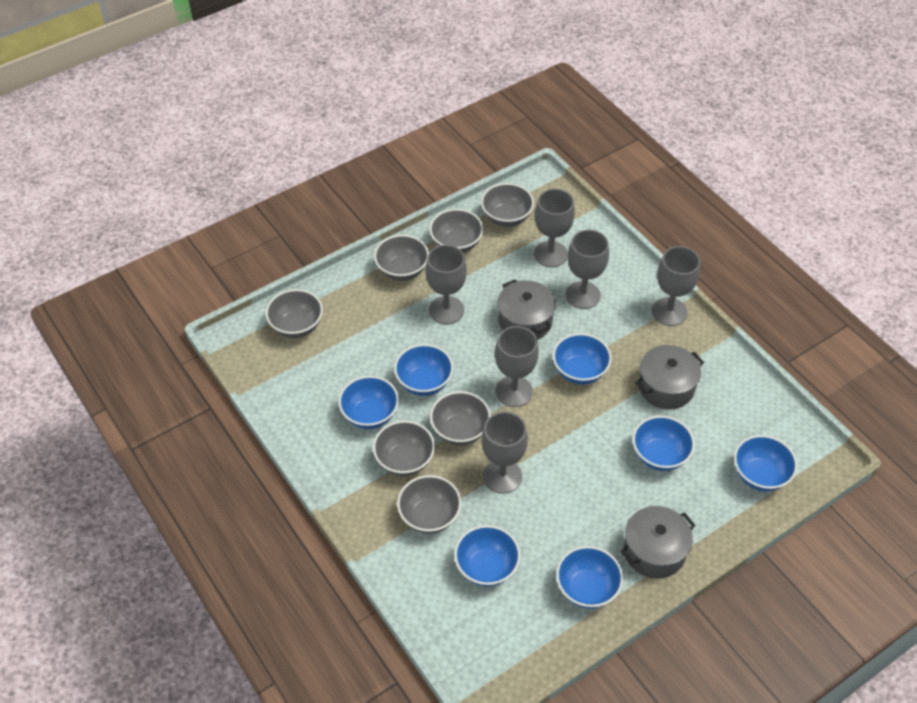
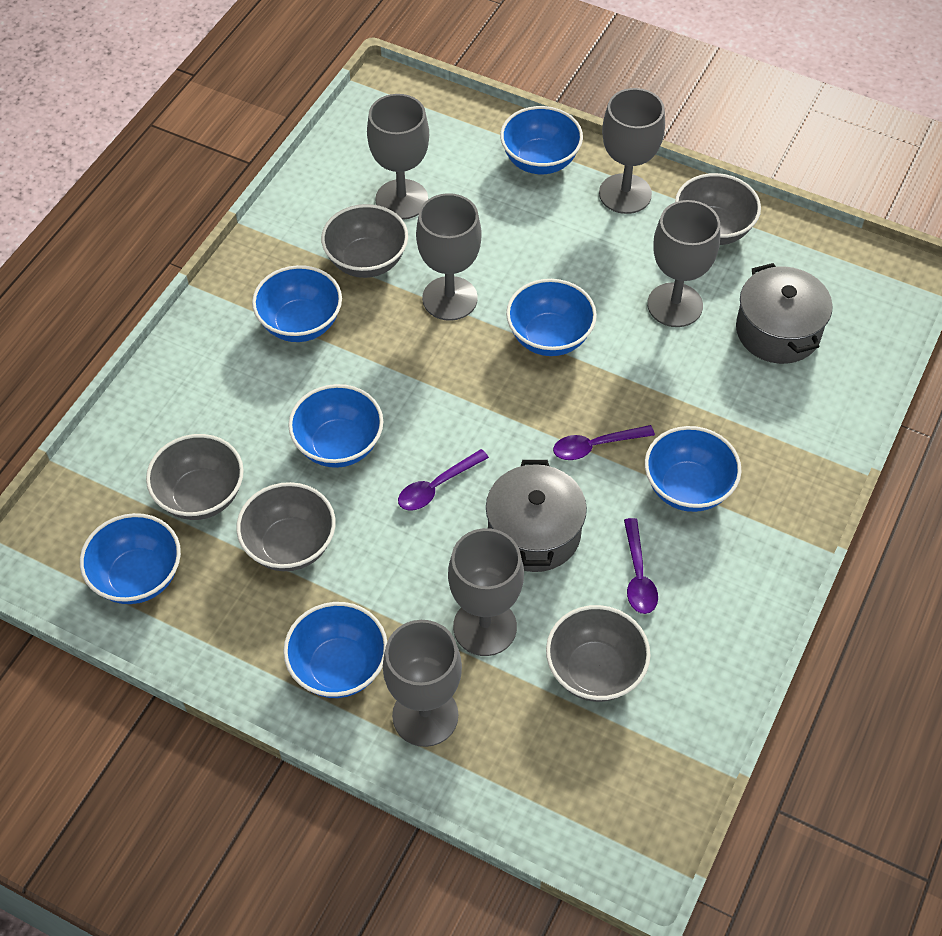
grey bowl: 7 -> 5
grey pot: 3 -> 2
purple spoon: 0 -> 3

